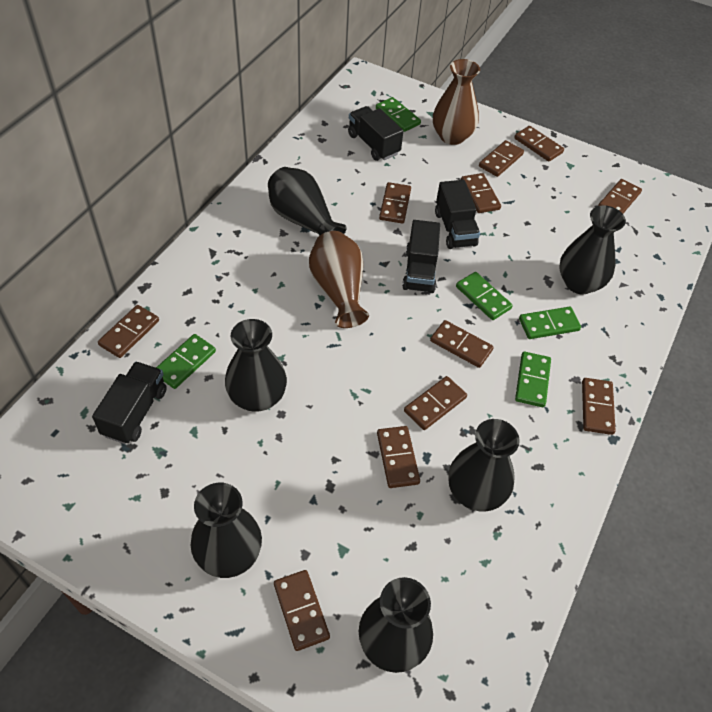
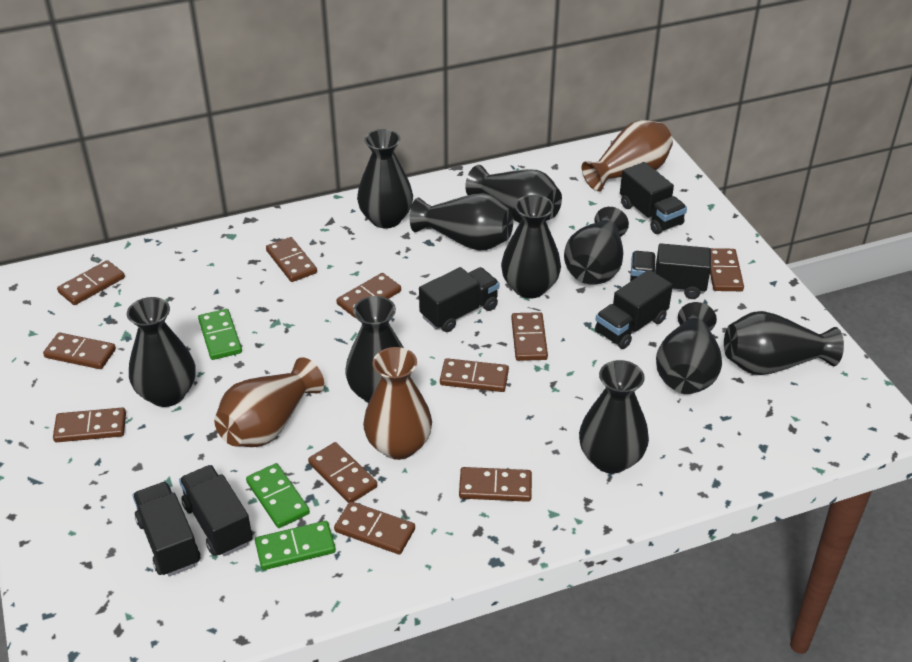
black truck: 4 -> 6
black vase: 6 -> 10
brown vase: 2 -> 3
green domino: 5 -> 3

